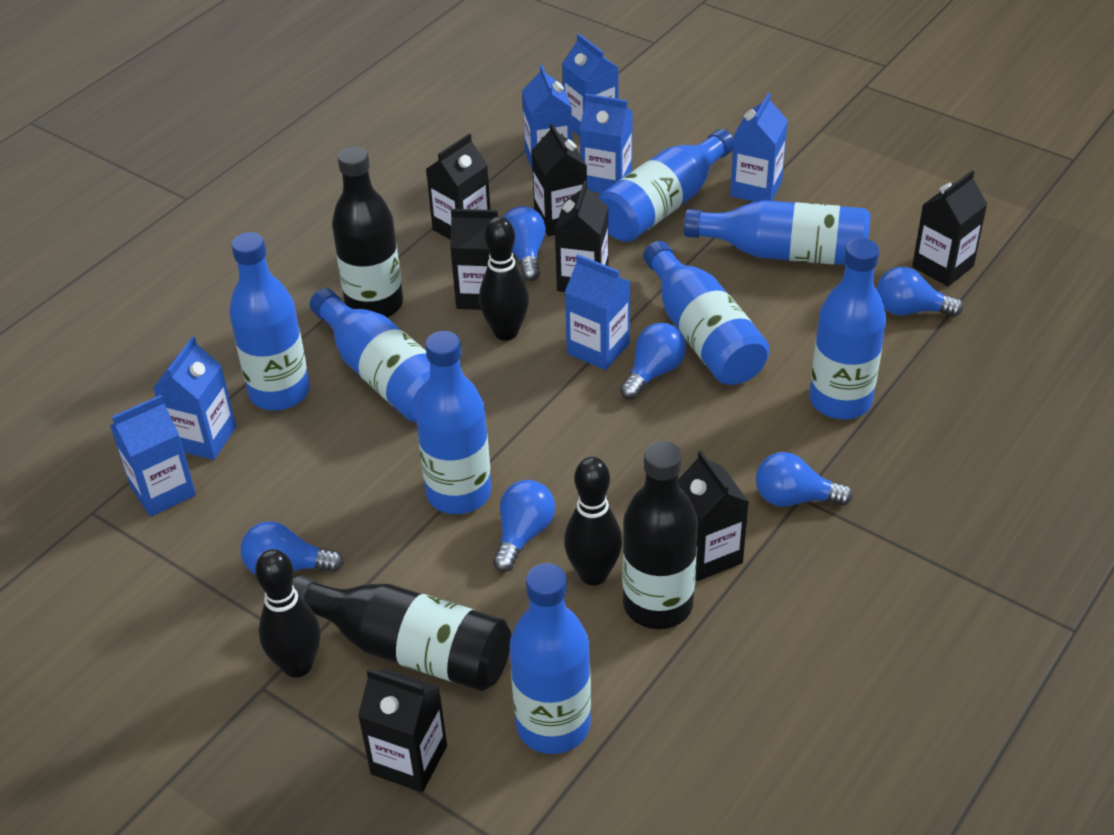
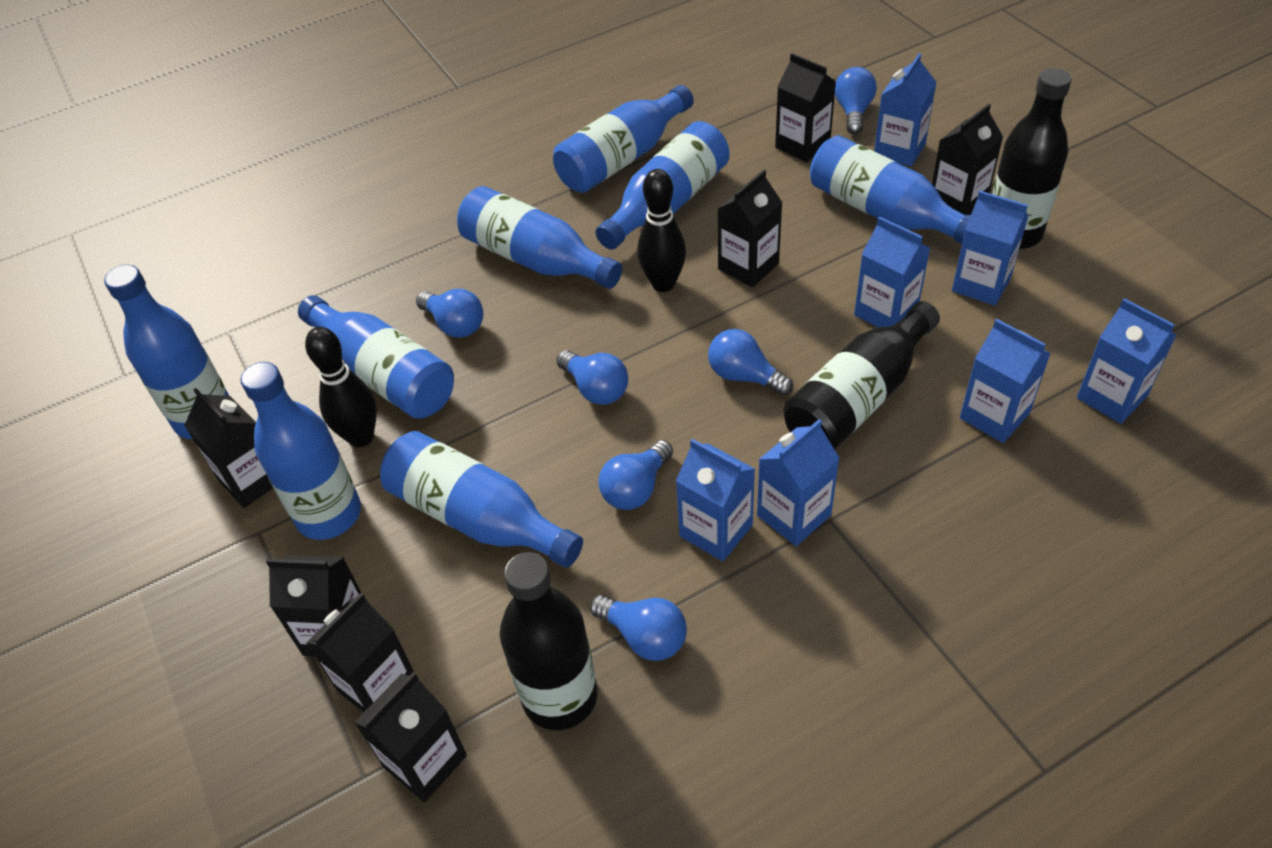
black bowling pin: 3 -> 2

